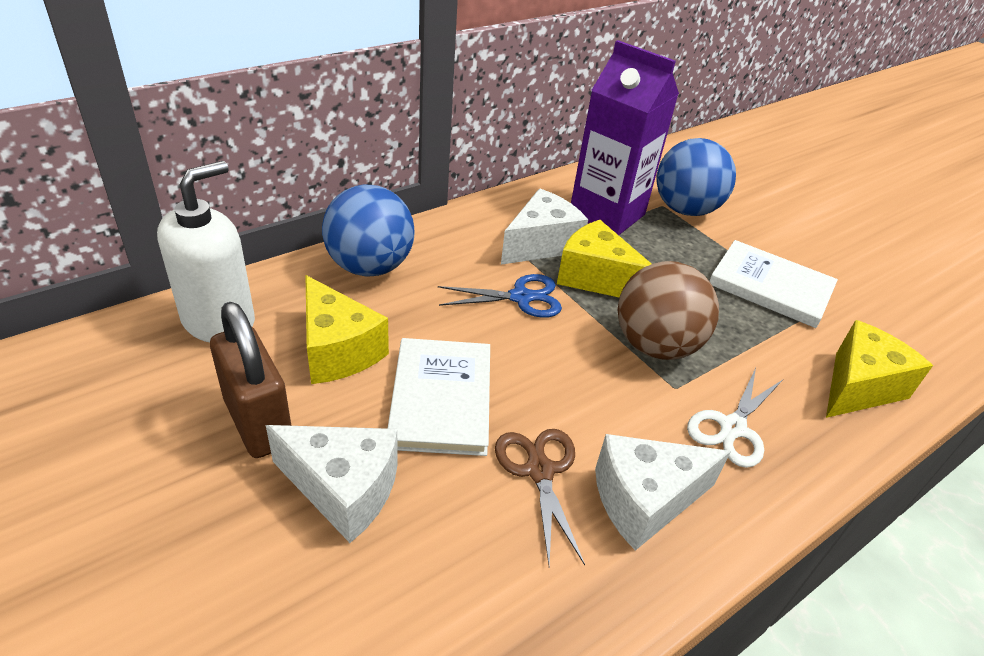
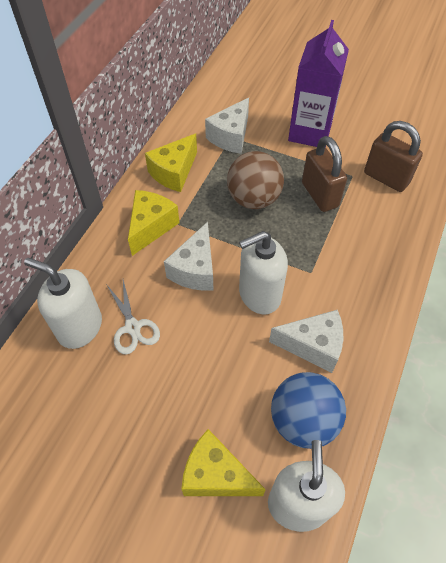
blue ball: 2 -> 1
blue scissors: 1 -> 0
brown padlock: 1 -> 2
brown scissors: 1 -> 0
white book: 2 -> 0
white soap dispenser: 1 -> 3

